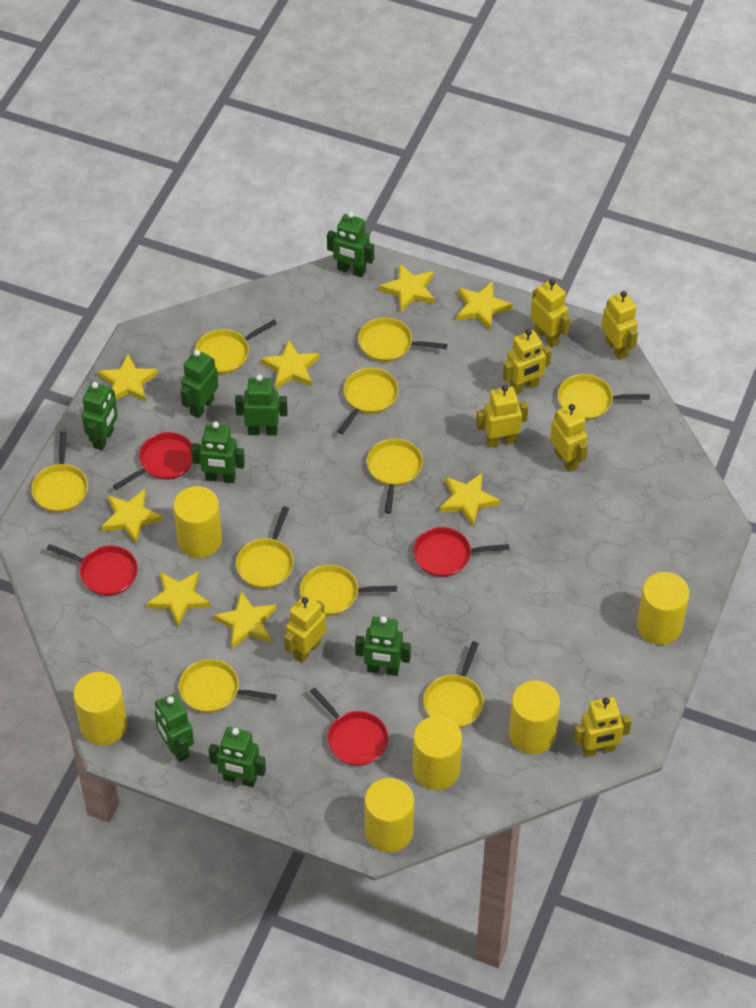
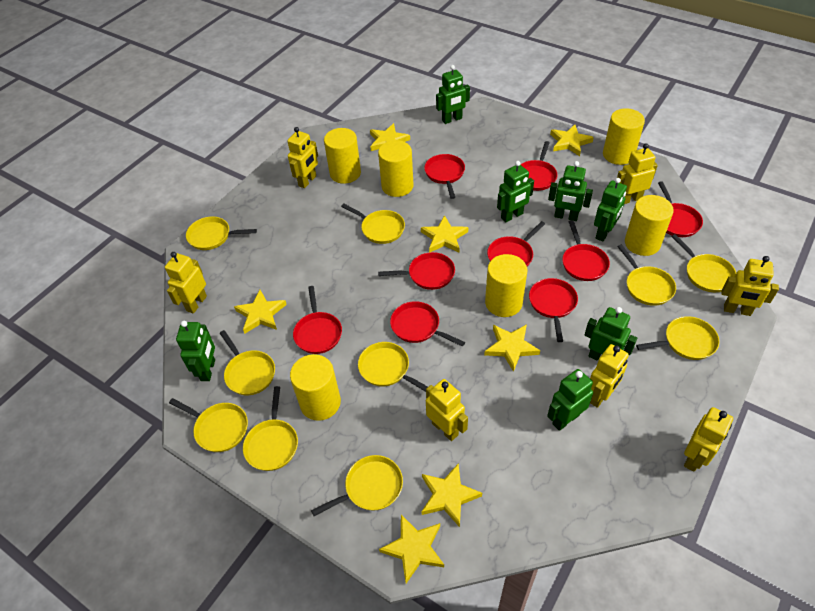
green robot: 8 -> 7
red pan: 4 -> 9
yellow star: 8 -> 7

